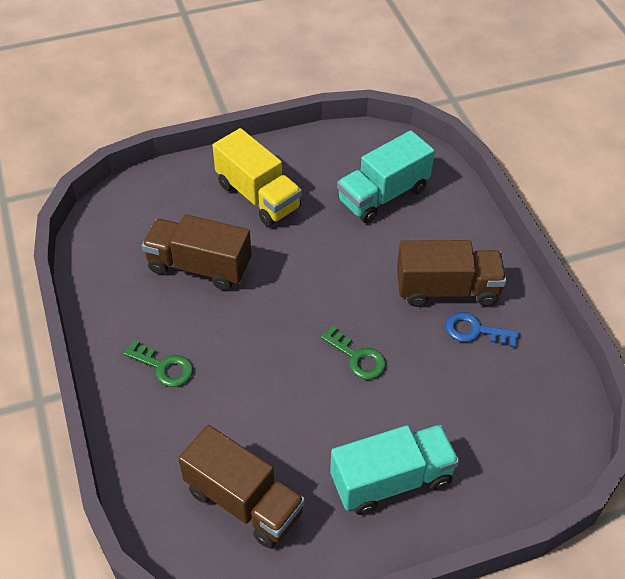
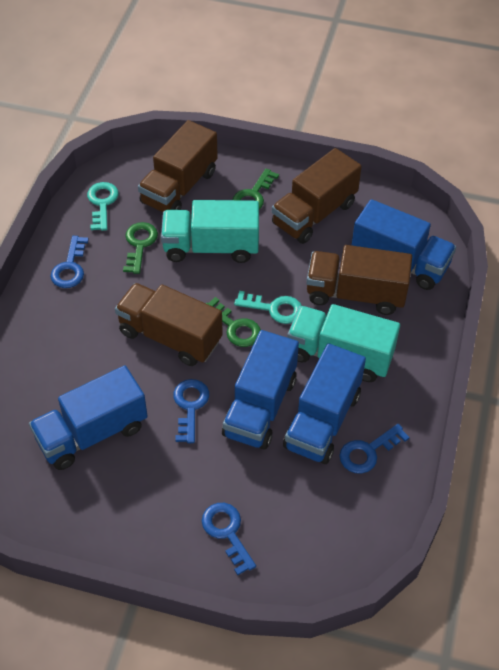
blue key: 1 -> 4
blue truck: 0 -> 4
brown truck: 3 -> 4
green key: 2 -> 3
turquoise key: 0 -> 2
yellow truck: 1 -> 0

